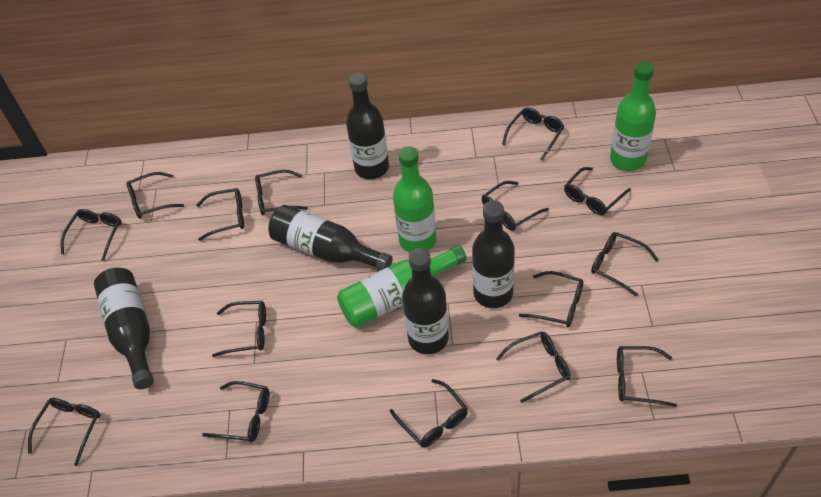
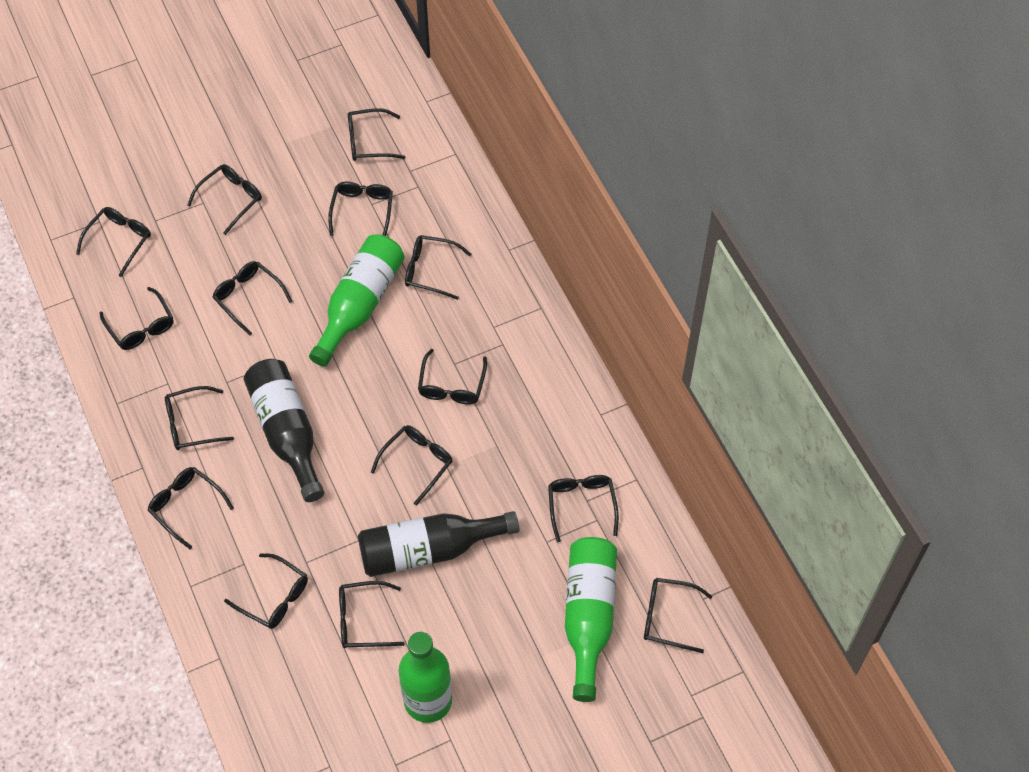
black bottle: 5 -> 2

